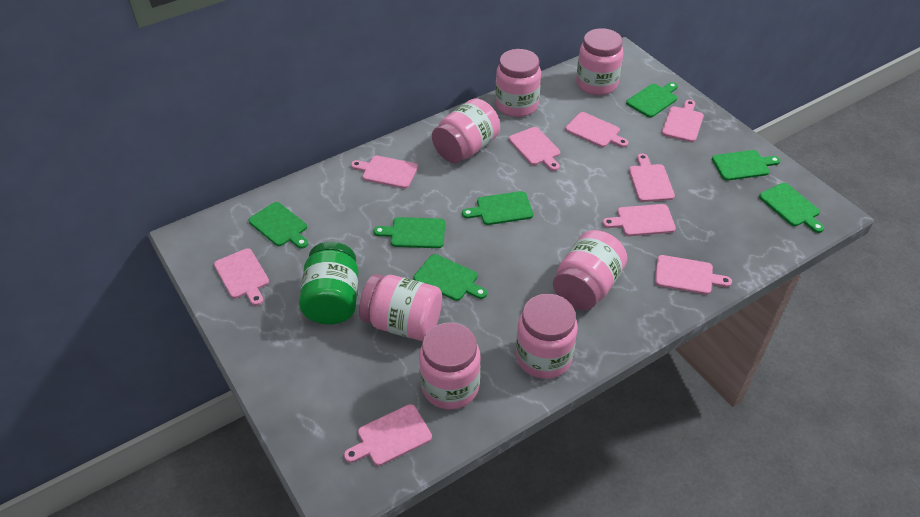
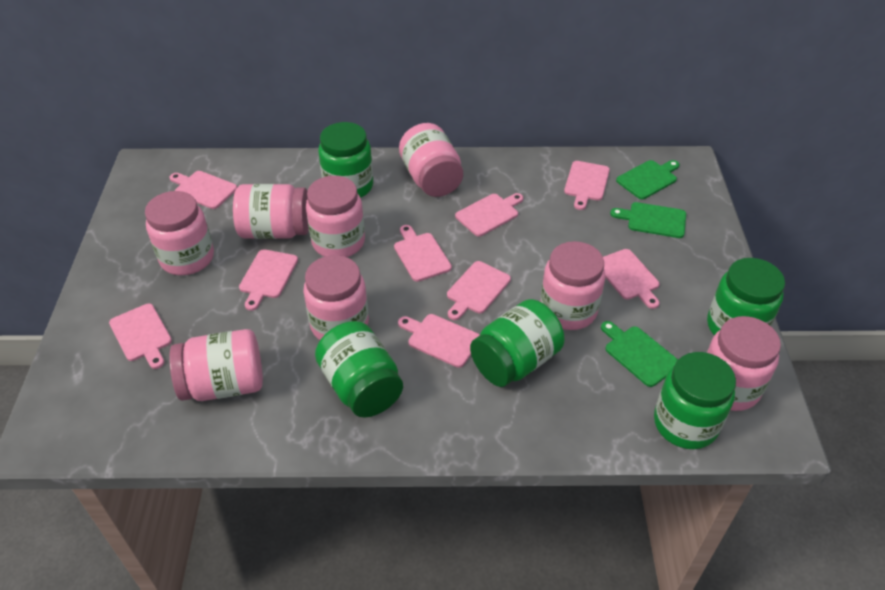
green cutting board: 7 -> 3
green jar: 1 -> 5
pink jar: 7 -> 8

